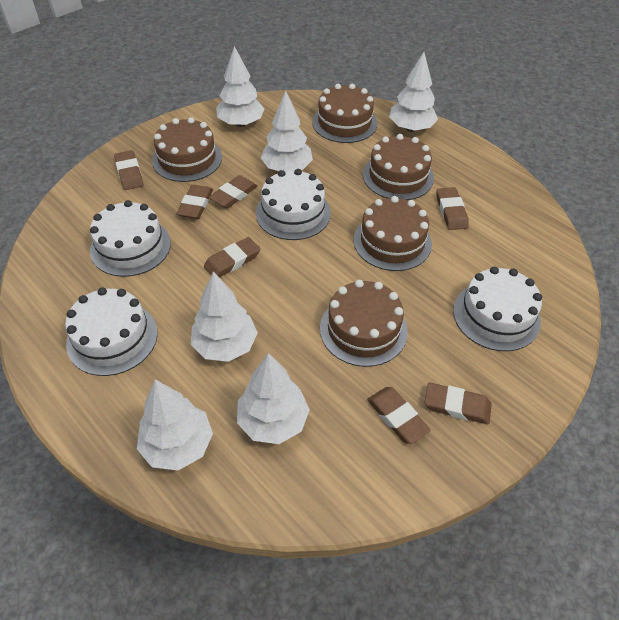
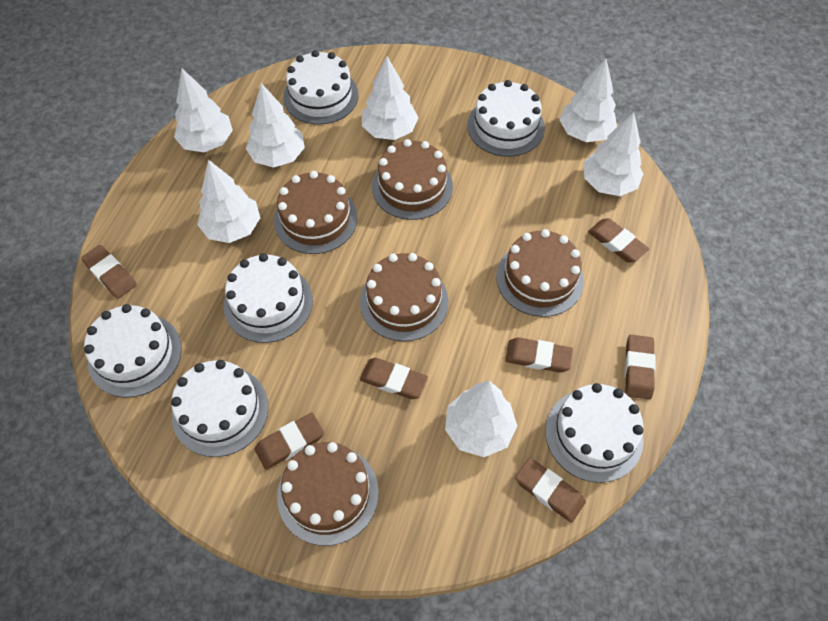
white cake: 4 -> 6
white tree: 6 -> 7

